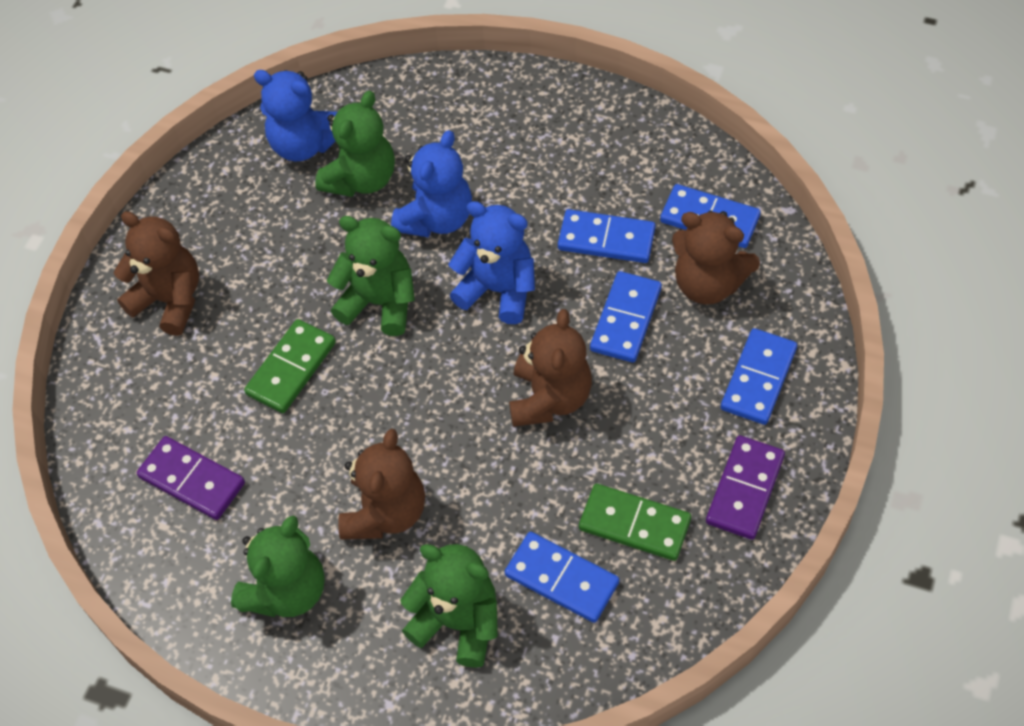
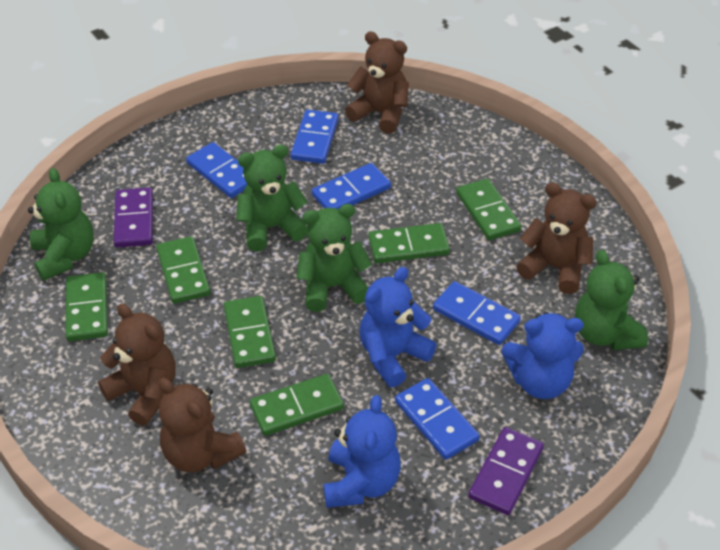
green domino: 2 -> 6

